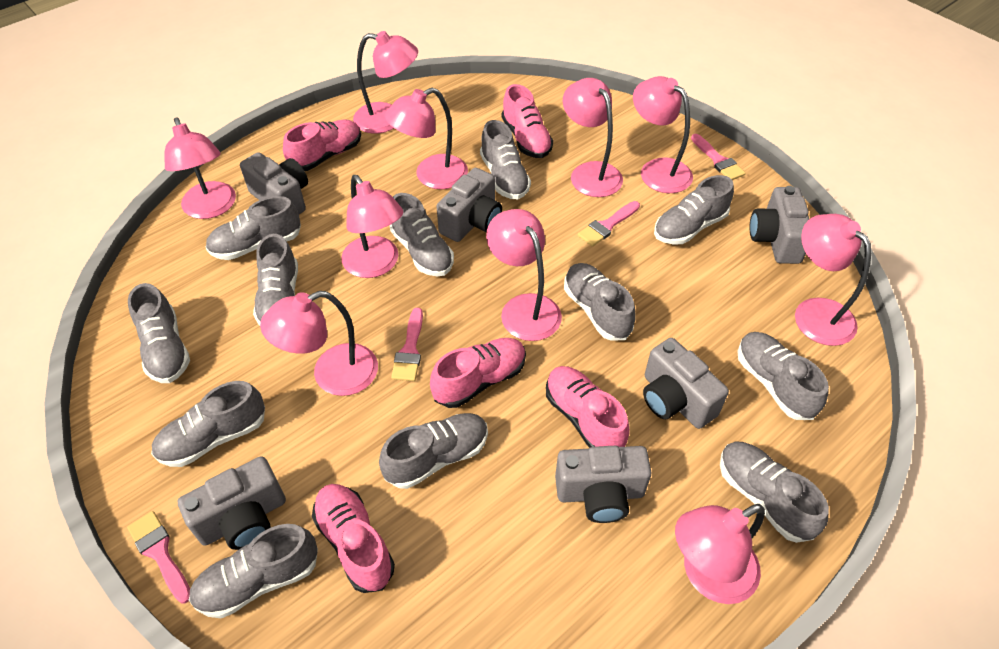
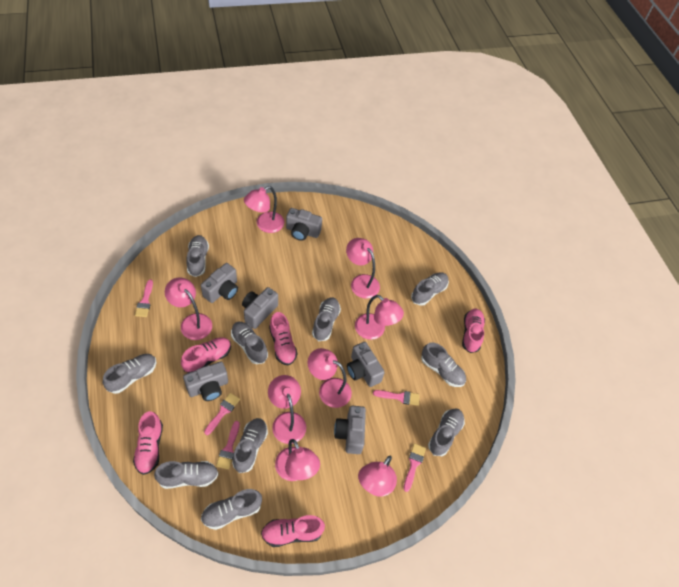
grey shoe: 12 -> 10
pink brush: 4 -> 5
pink lamp: 10 -> 8

